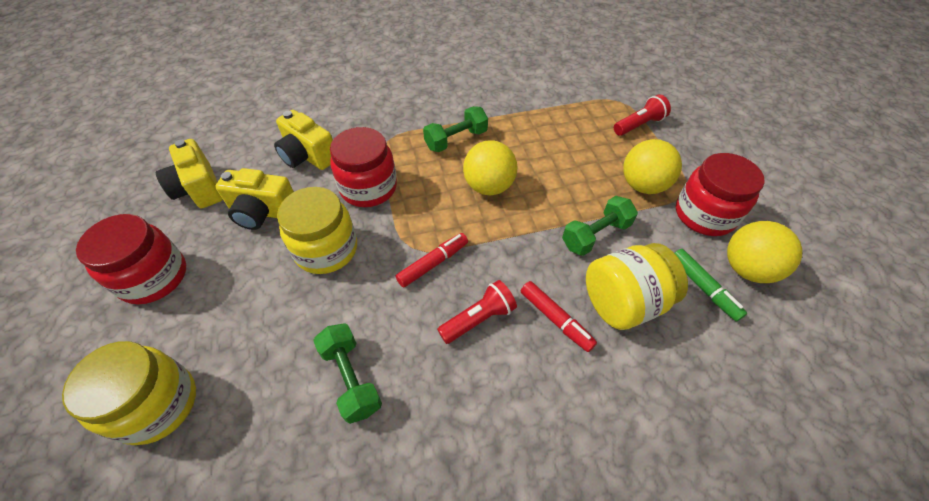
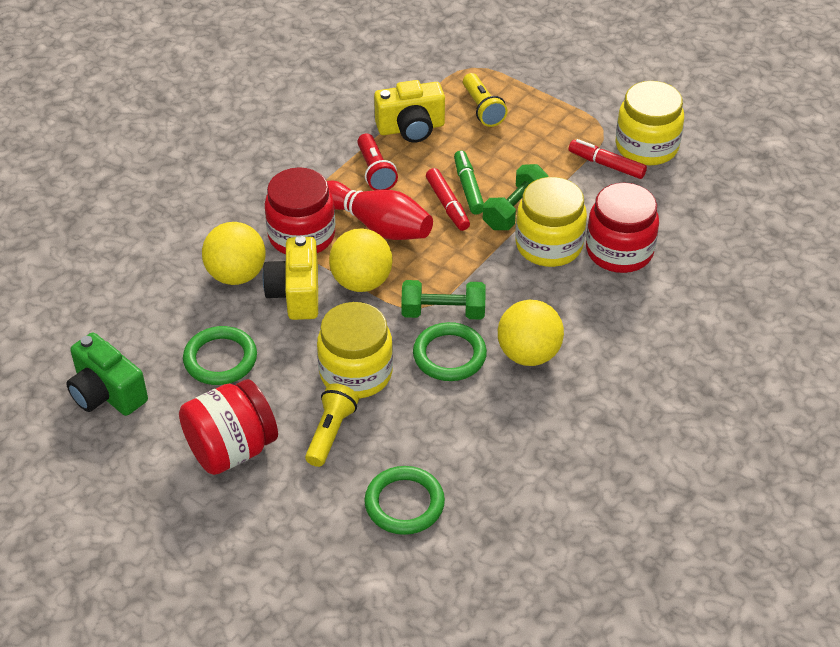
green camera: 0 -> 1
green dumbbell: 3 -> 2
green ring: 0 -> 3
red bowling pin: 0 -> 1
red flashlight: 2 -> 1
yellow camera: 3 -> 2
yellow flashlight: 0 -> 2

